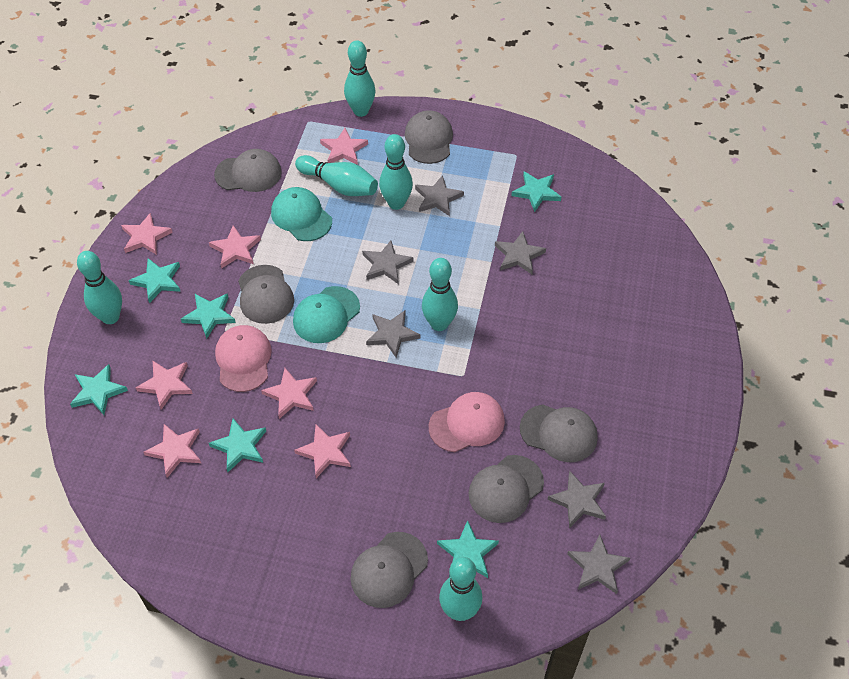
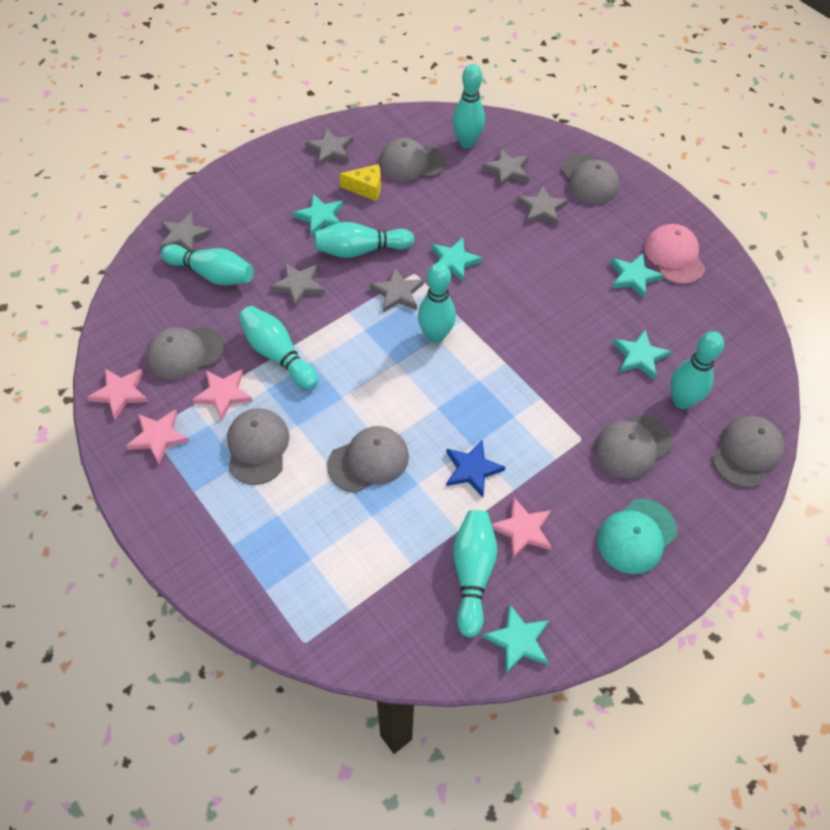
blue star: 0 -> 1
grey cap: 6 -> 7
pink cap: 2 -> 1
pink star: 7 -> 4
turquoise bowling pin: 6 -> 7
turquoise cap: 2 -> 1
turquoise star: 6 -> 5
yellow cheese: 0 -> 1

